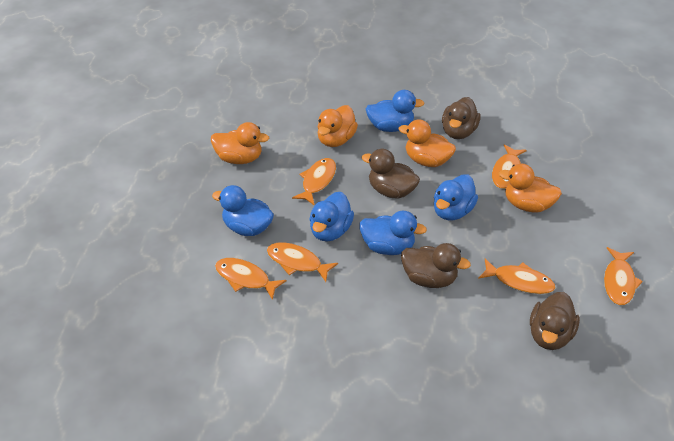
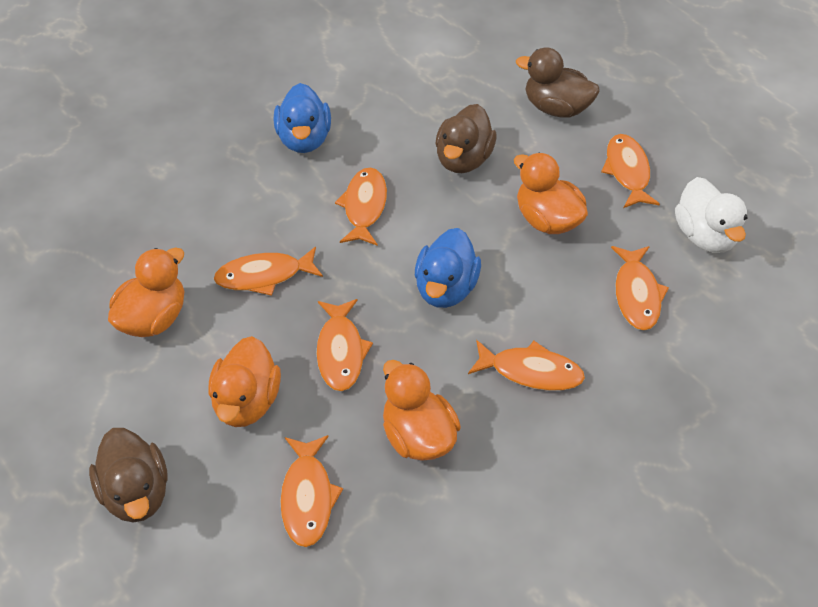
blue duck: 5 -> 2
brown duck: 4 -> 3
orange fish: 6 -> 7
white duck: 0 -> 1

